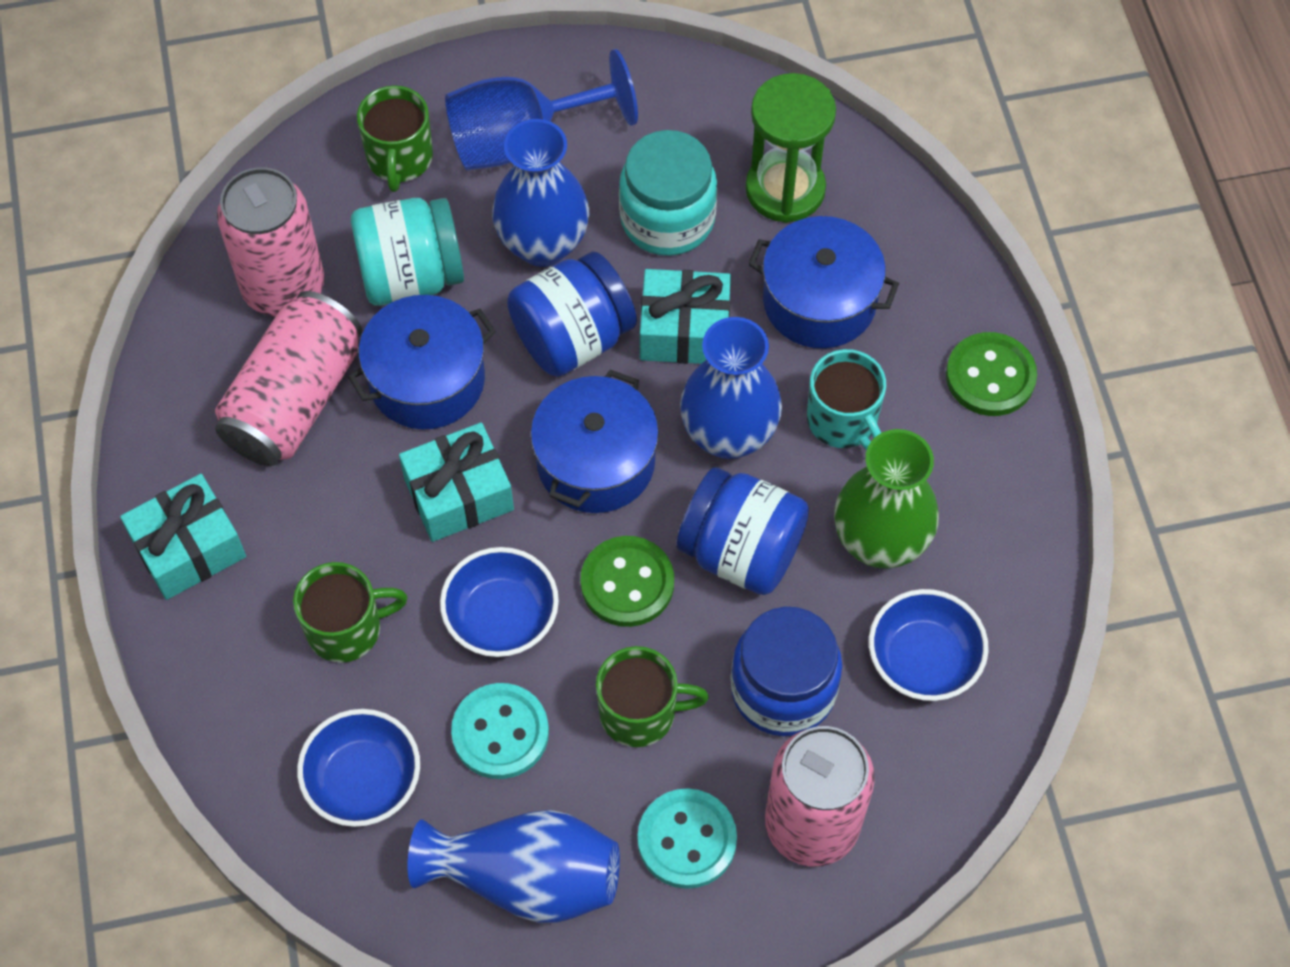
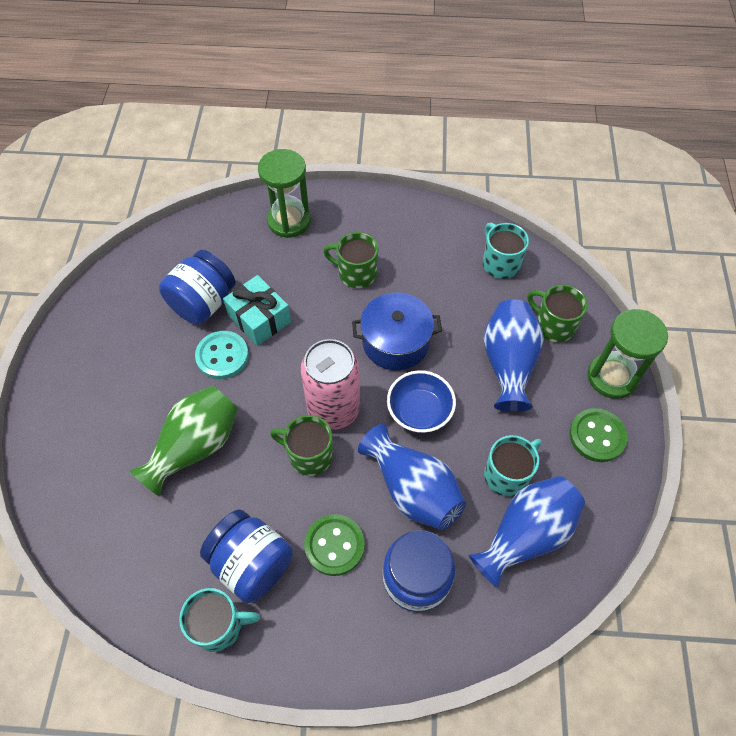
blue bowl: 3 -> 1
blue goblet: 1 -> 0
blue pot: 3 -> 1
green hourglass: 1 -> 2
pink can: 3 -> 1
turquoise button: 2 -> 1
turquoise gift: 3 -> 1
turquoise jar: 2 -> 0
turquoise mug: 1 -> 3

